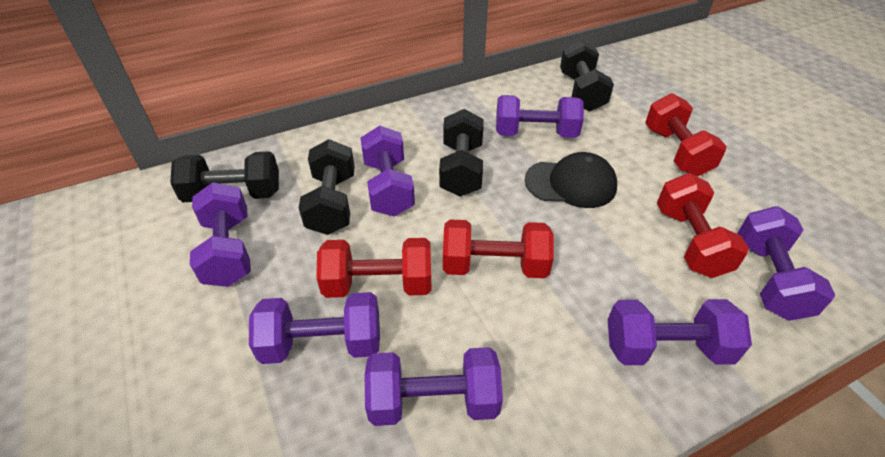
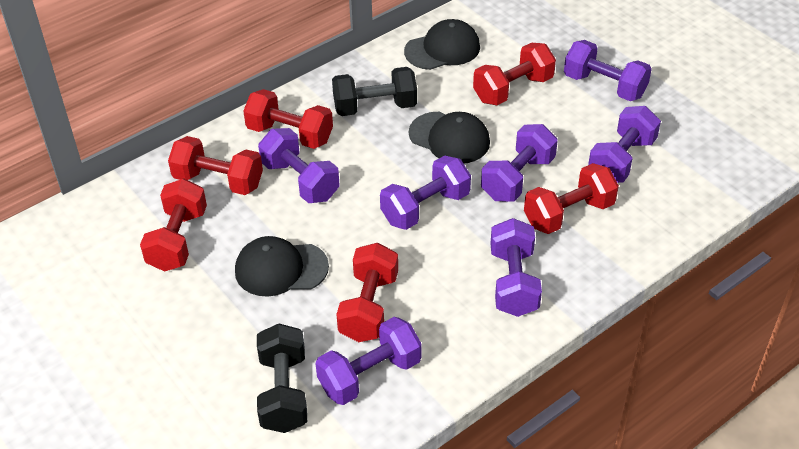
black cap: 1 -> 3
black dumbbell: 4 -> 2
red dumbbell: 4 -> 6

